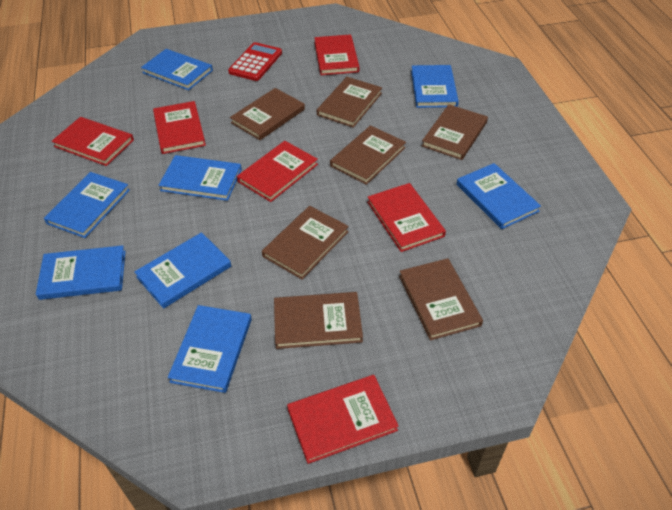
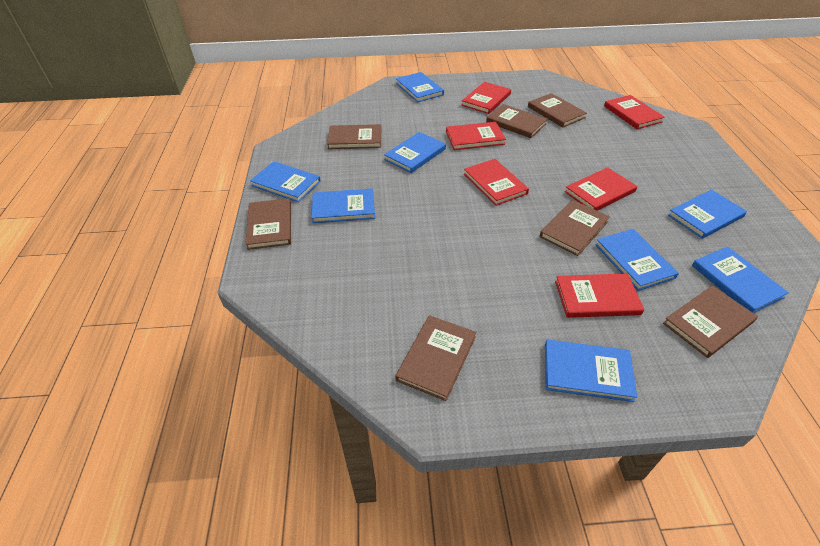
red calculator: 1 -> 0

